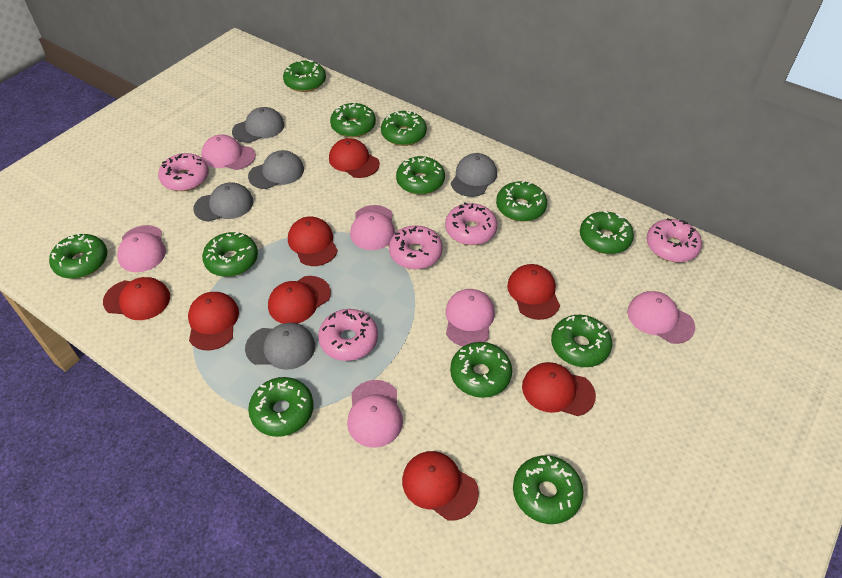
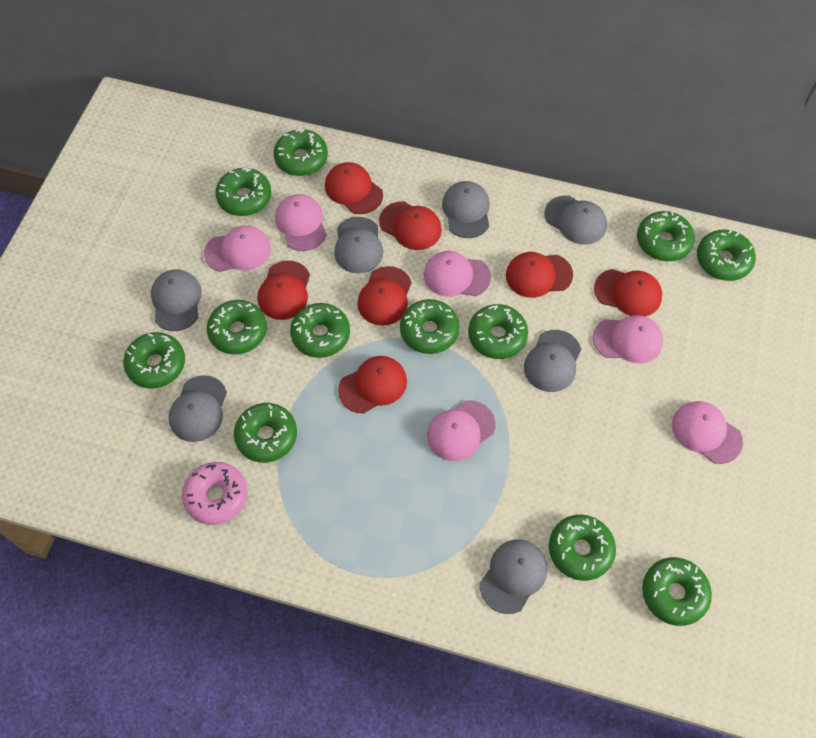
grey cap: 5 -> 7
pink donut: 5 -> 1
red cap: 8 -> 7

